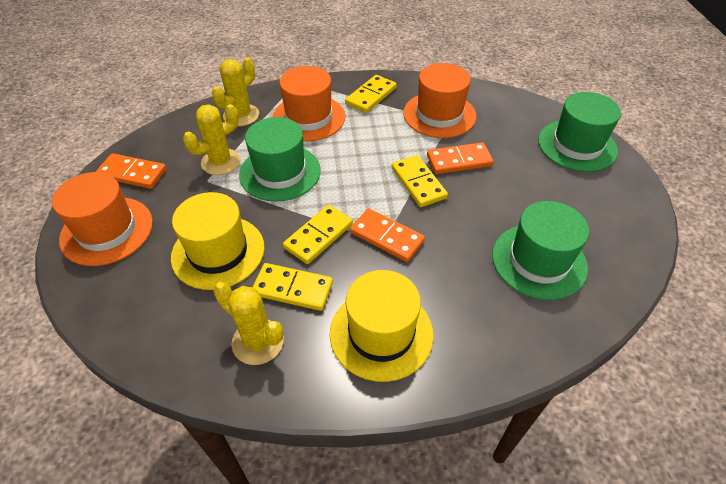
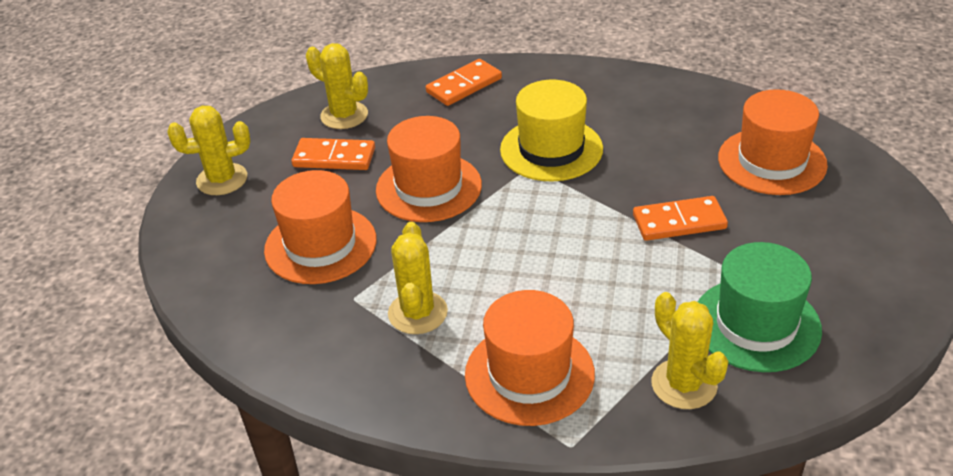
green hat: 3 -> 1
orange hat: 3 -> 4
yellow cactus: 3 -> 4
yellow domino: 4 -> 0
yellow hat: 2 -> 1

